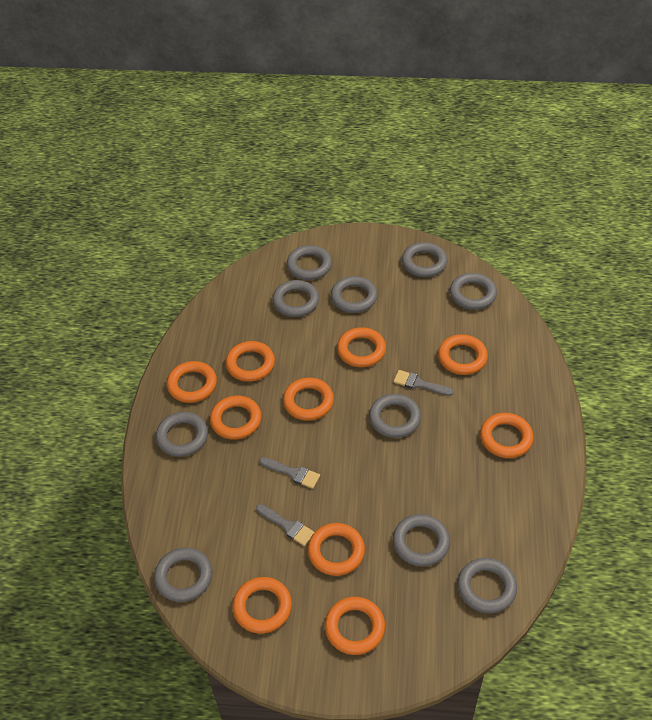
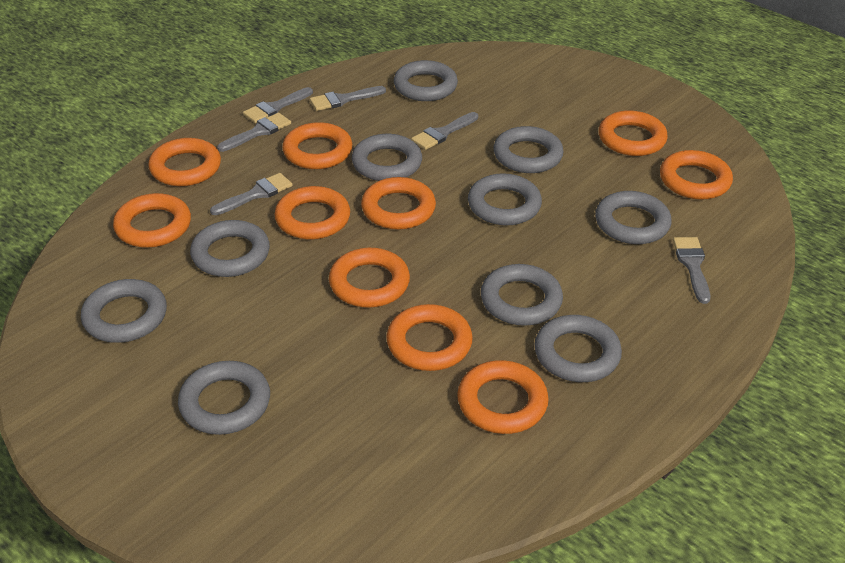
grey brush: 3 -> 6

